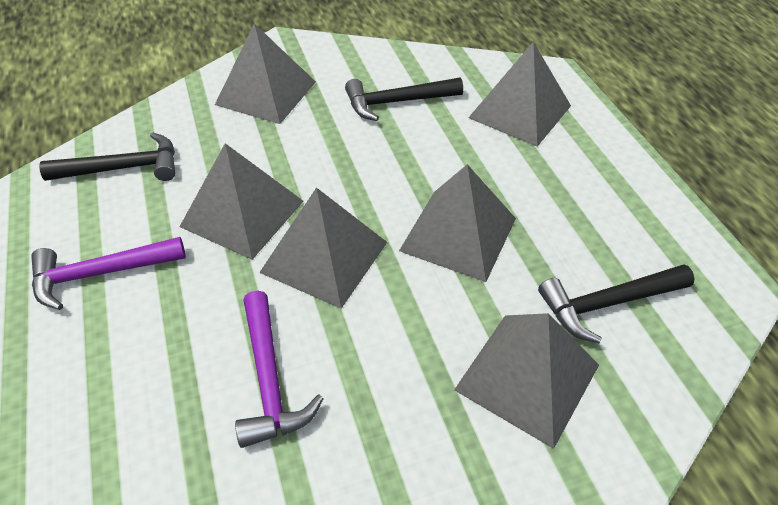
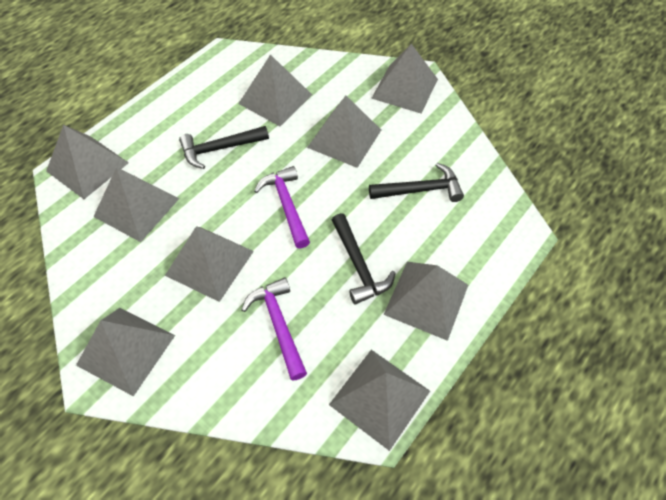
grey pyramid: 6 -> 9

